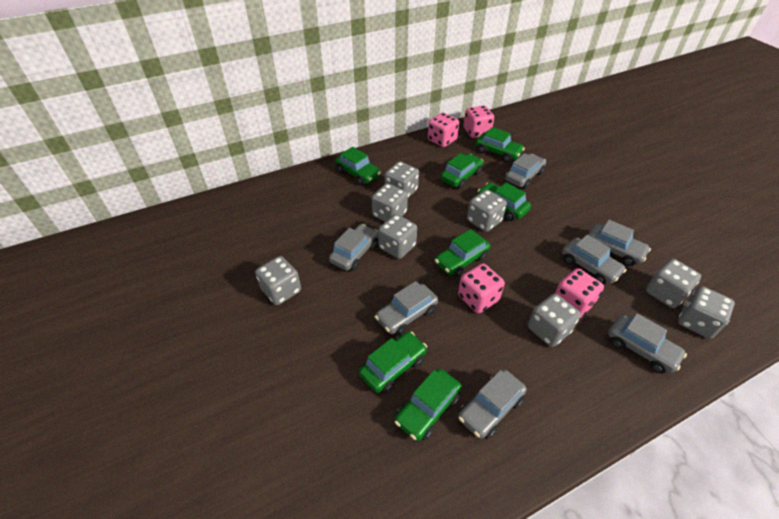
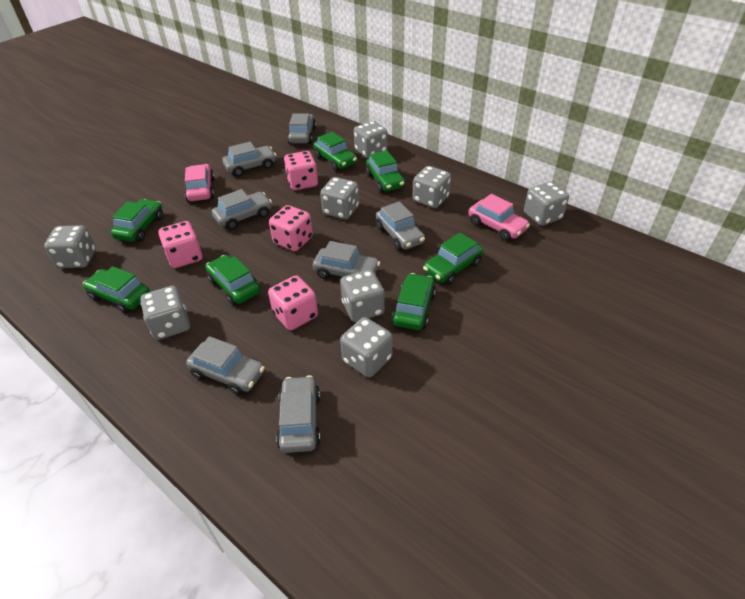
pink car: 0 -> 2

